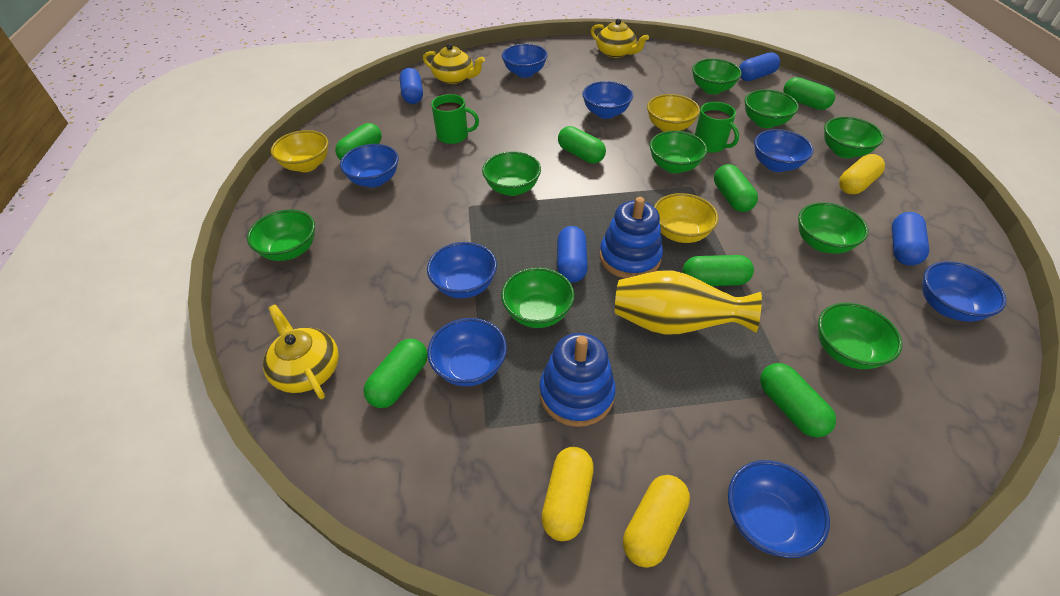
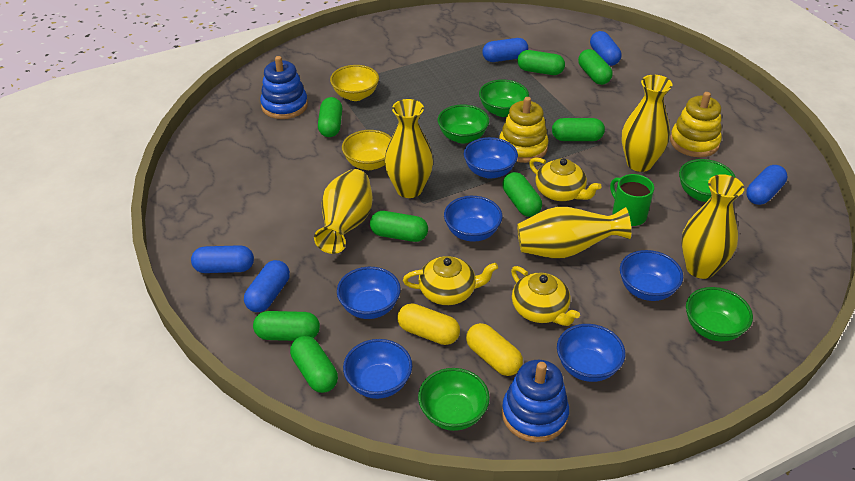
blue bowl: 8 -> 6
blue capsule: 4 -> 5
green bowl: 9 -> 5
green capsule: 7 -> 8
green mug: 2 -> 1
yellow bowl: 3 -> 2
yellow capsule: 3 -> 2
yellow stacking toy: 0 -> 2
yellow vase: 1 -> 5

